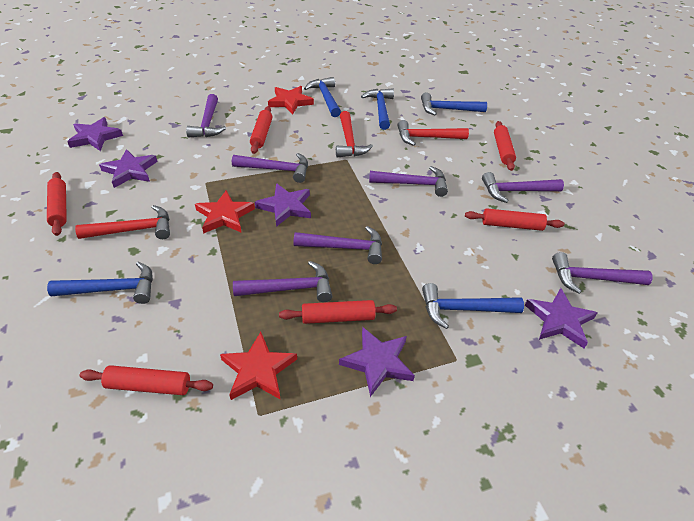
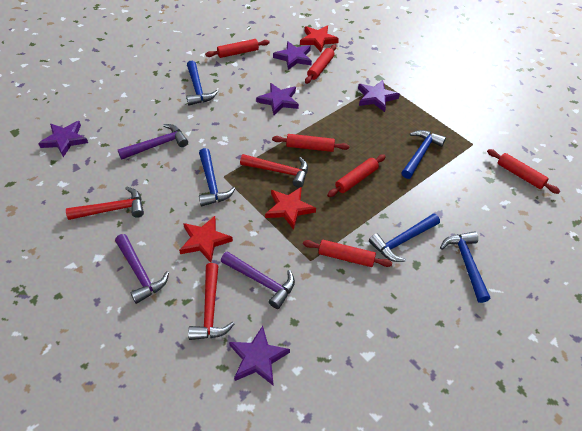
purple hammer: 7 -> 3

